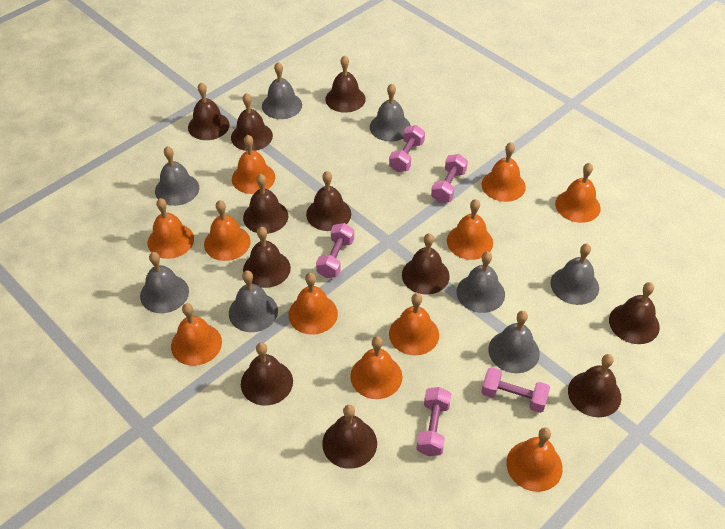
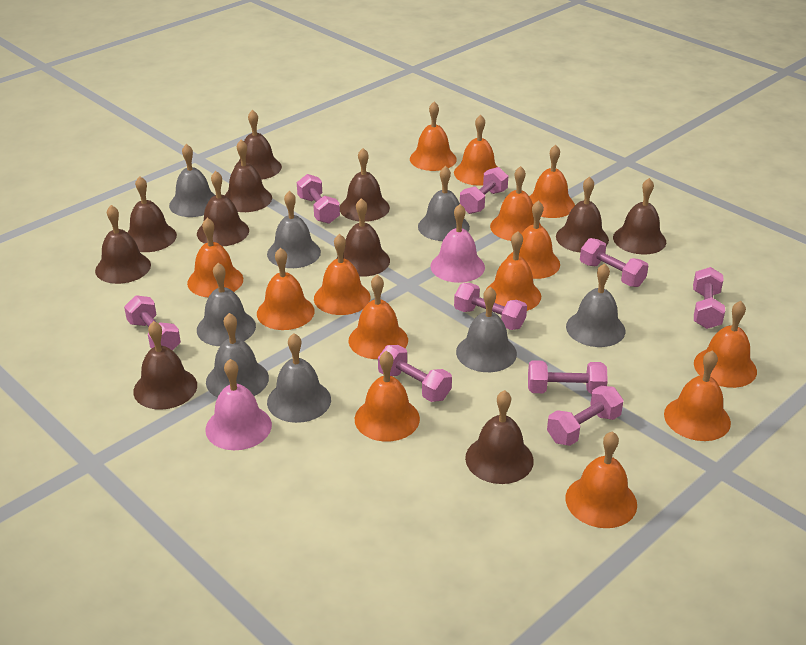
orange bell: 11 -> 14
pink bell: 0 -> 2
pink dumbbell: 5 -> 9

